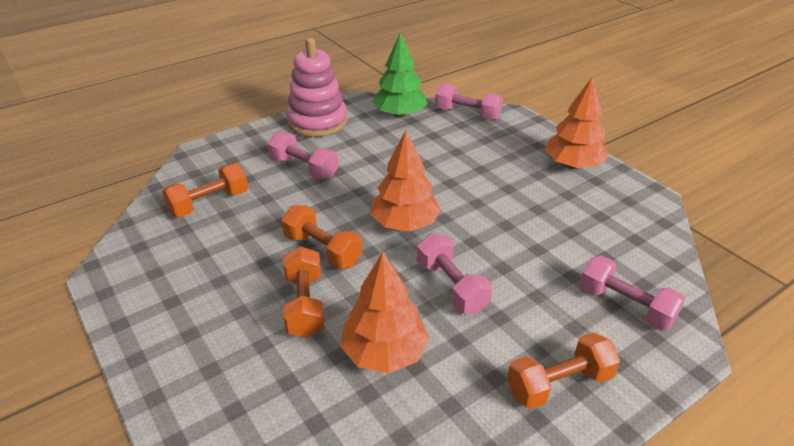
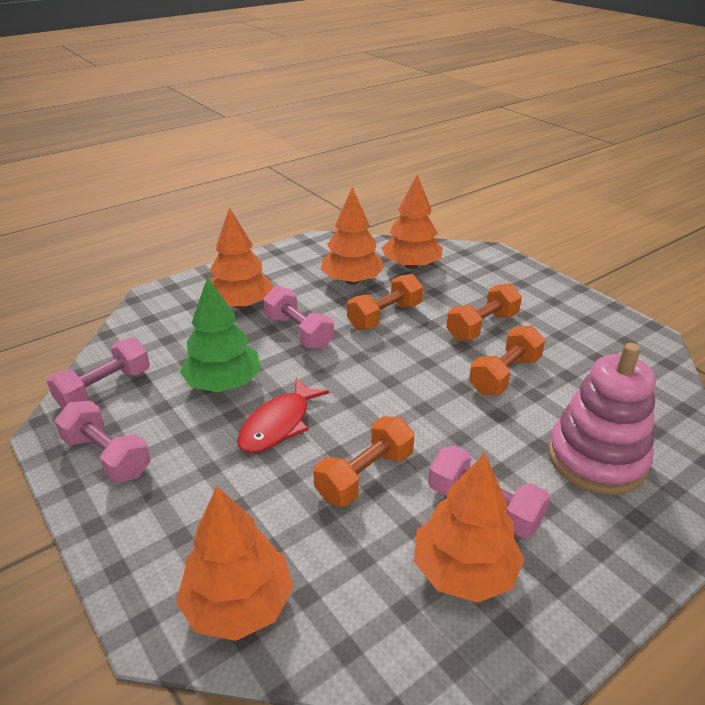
orange tree: 3 -> 5
red fish: 0 -> 1

